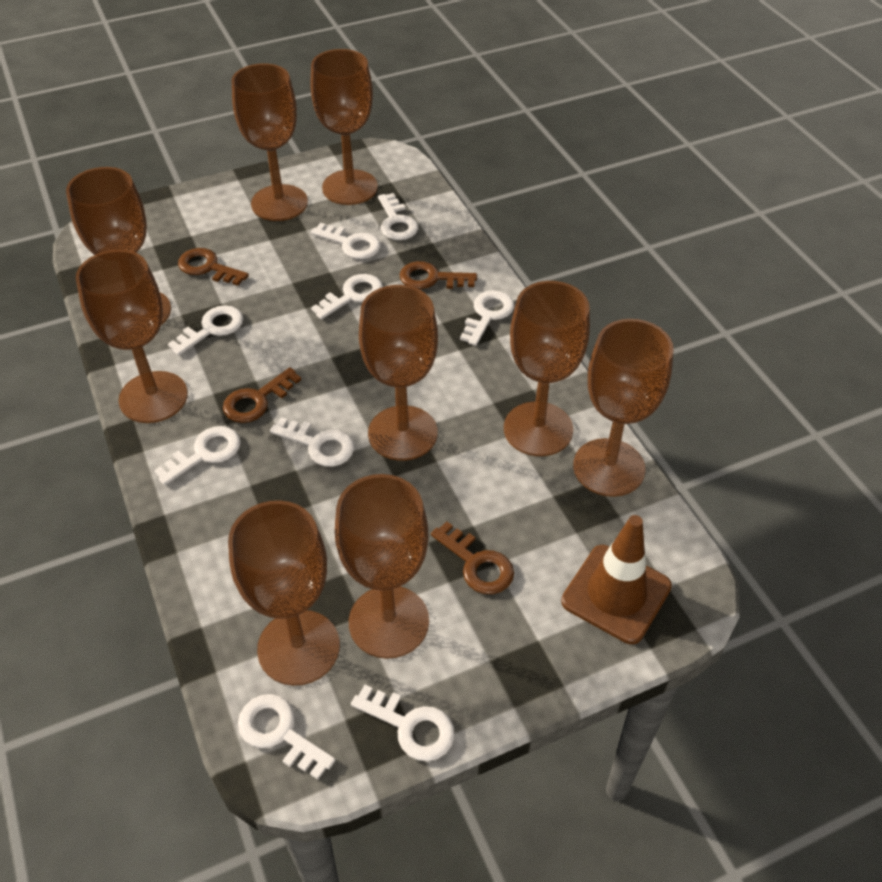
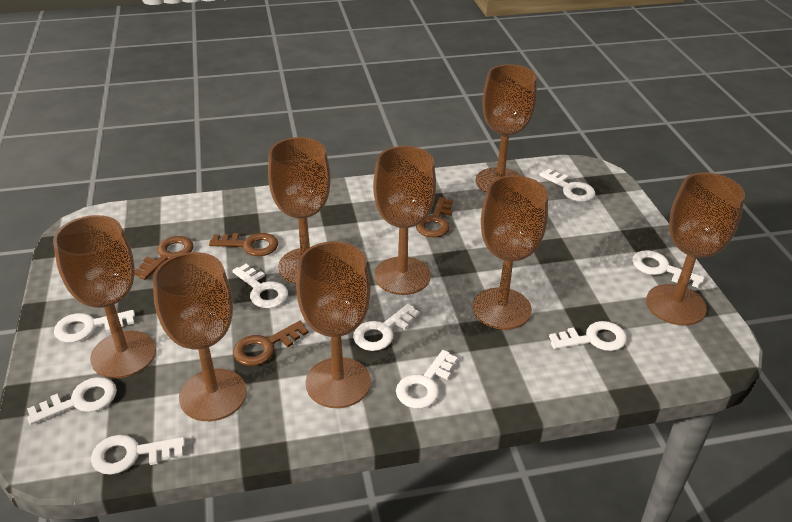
brown goblet: 9 -> 8
brown traffic cone: 1 -> 0

